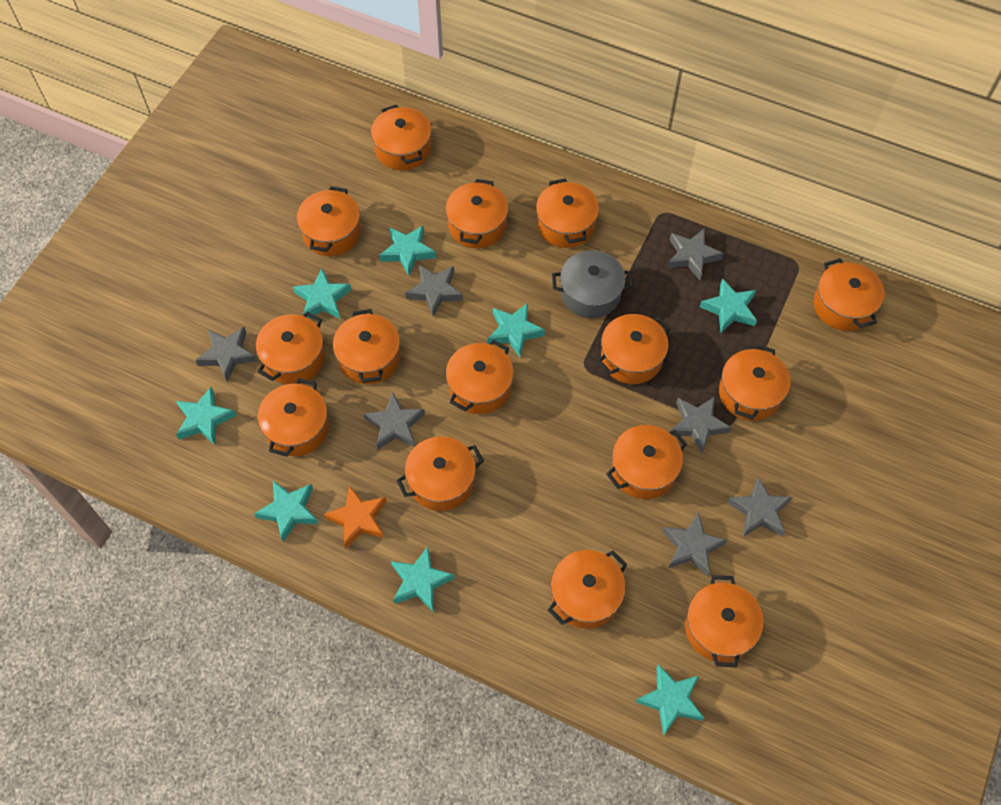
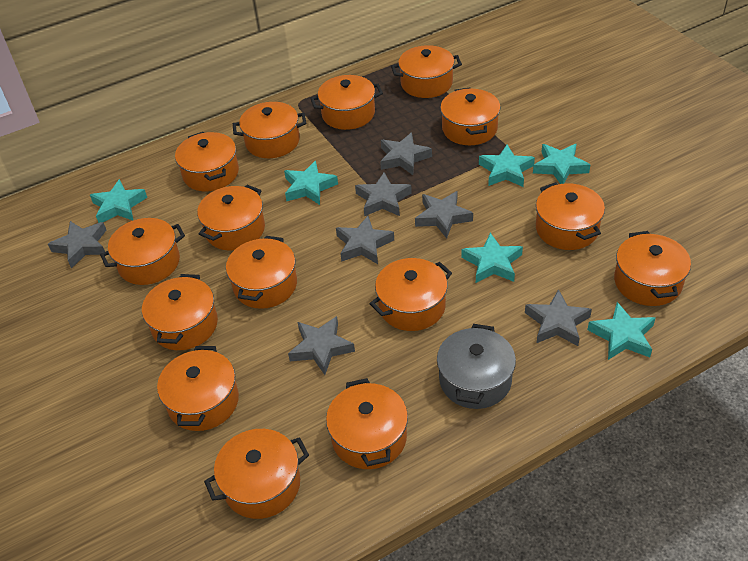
orange star: 1 -> 0
turquoise star: 8 -> 6

